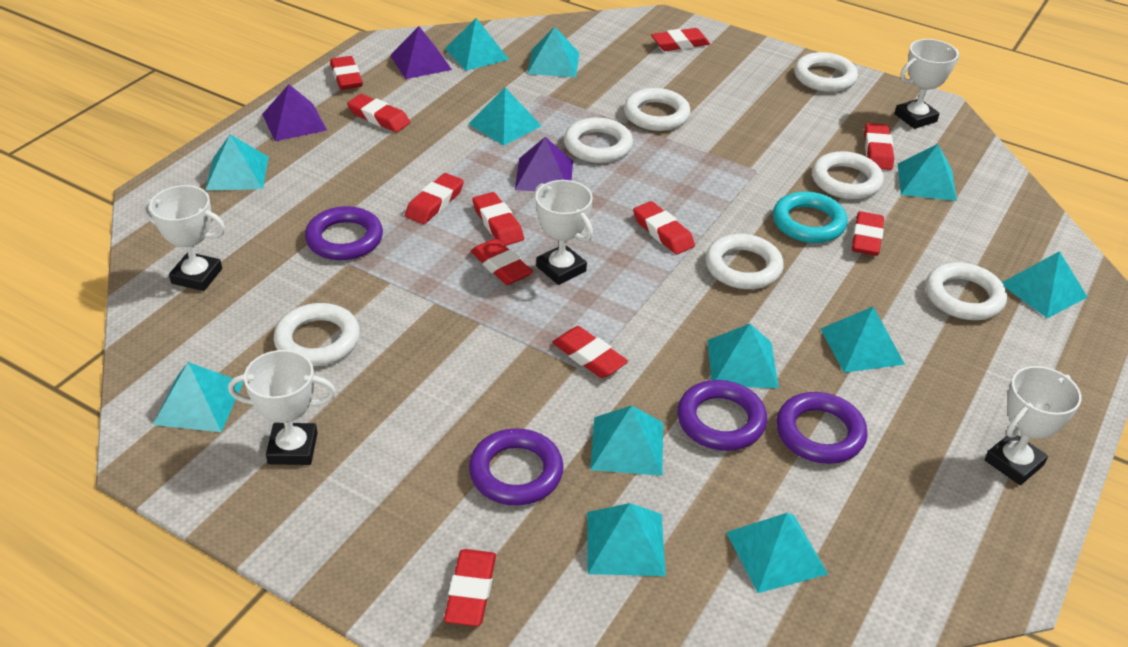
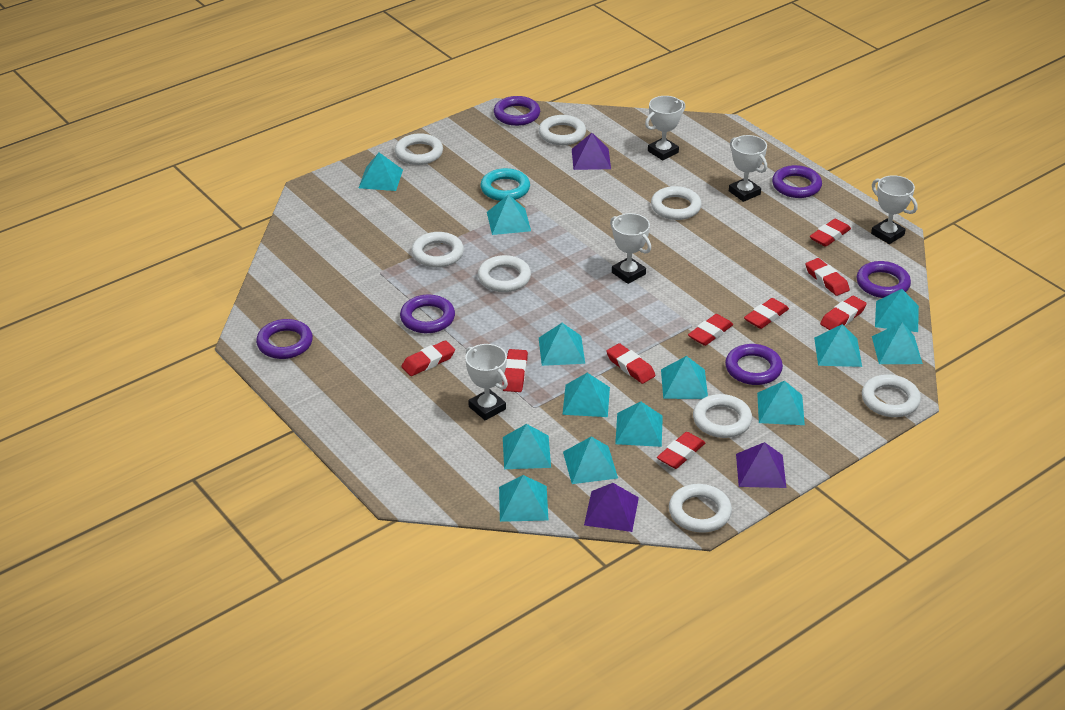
purple ring: 4 -> 6
red eraser: 11 -> 9
turquoise pyramid: 12 -> 13
white ring: 7 -> 8

